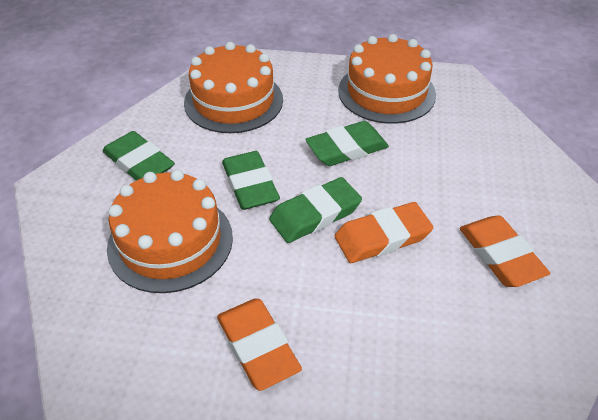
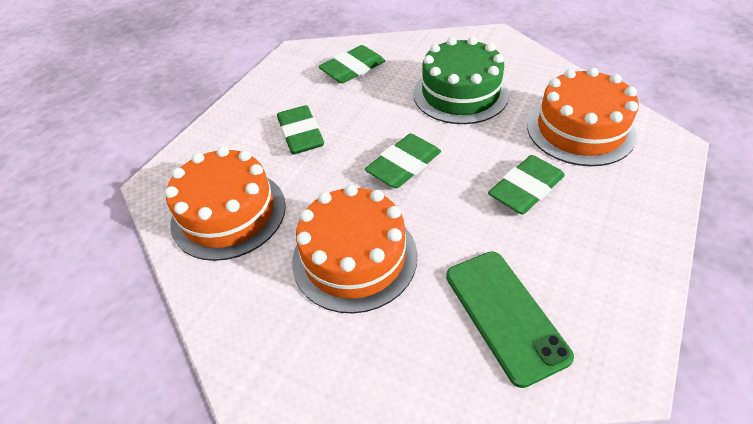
green cake: 0 -> 1
green phone: 0 -> 1
orange eraser: 3 -> 0

